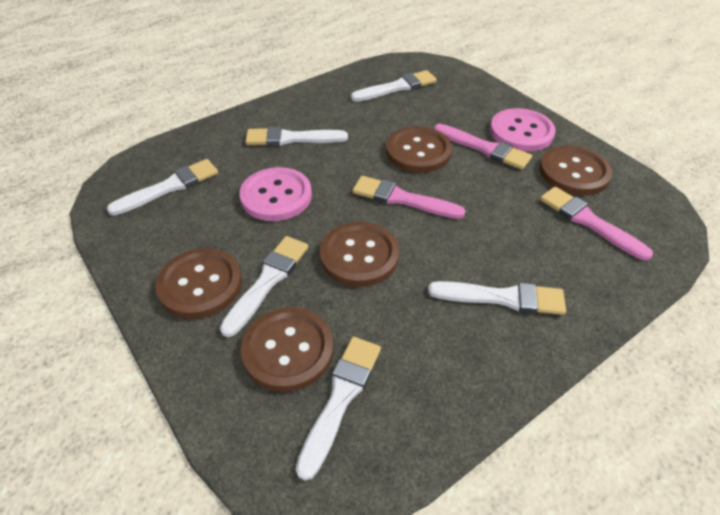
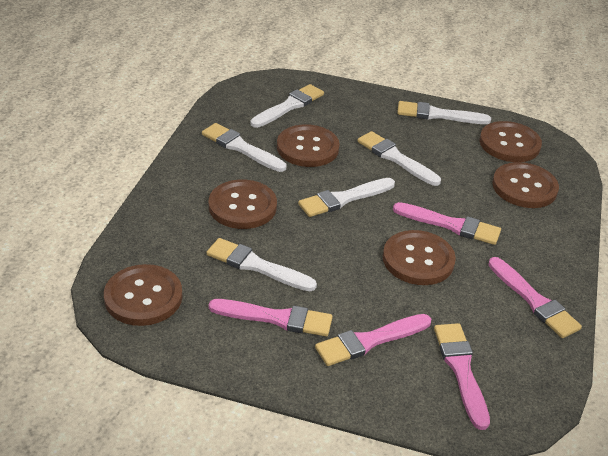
brown button: 5 -> 6
pink brush: 3 -> 5
pink button: 2 -> 0

